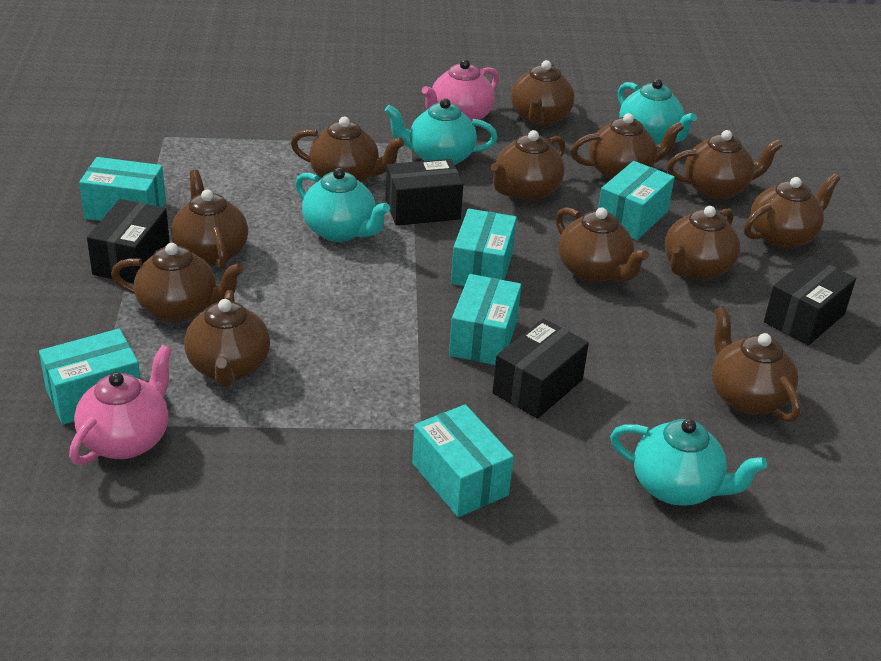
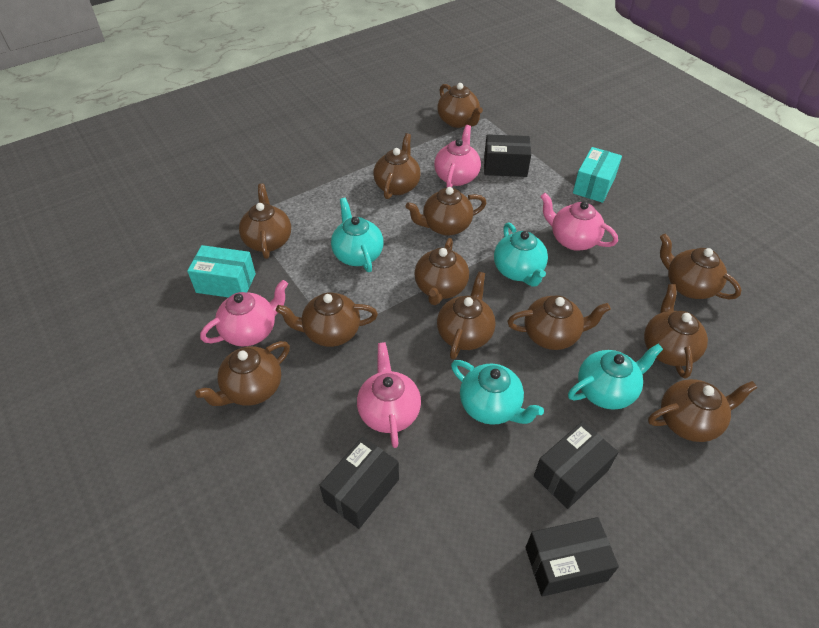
pink teapot: 2 -> 4
turquoise box: 6 -> 2

